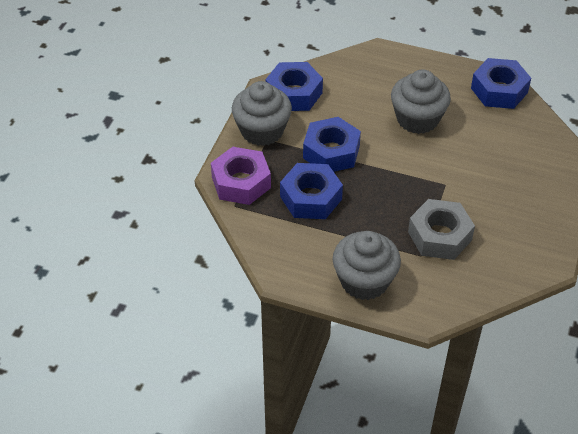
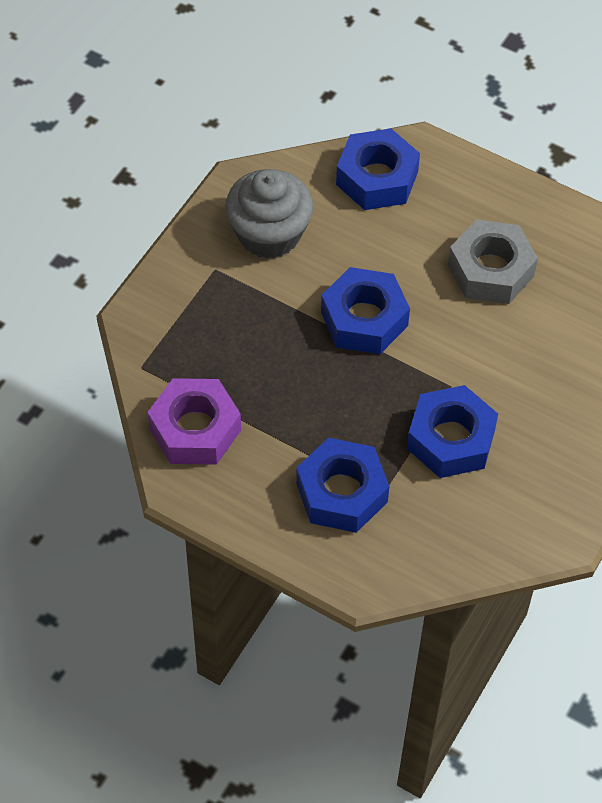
grey cupcake: 3 -> 1

